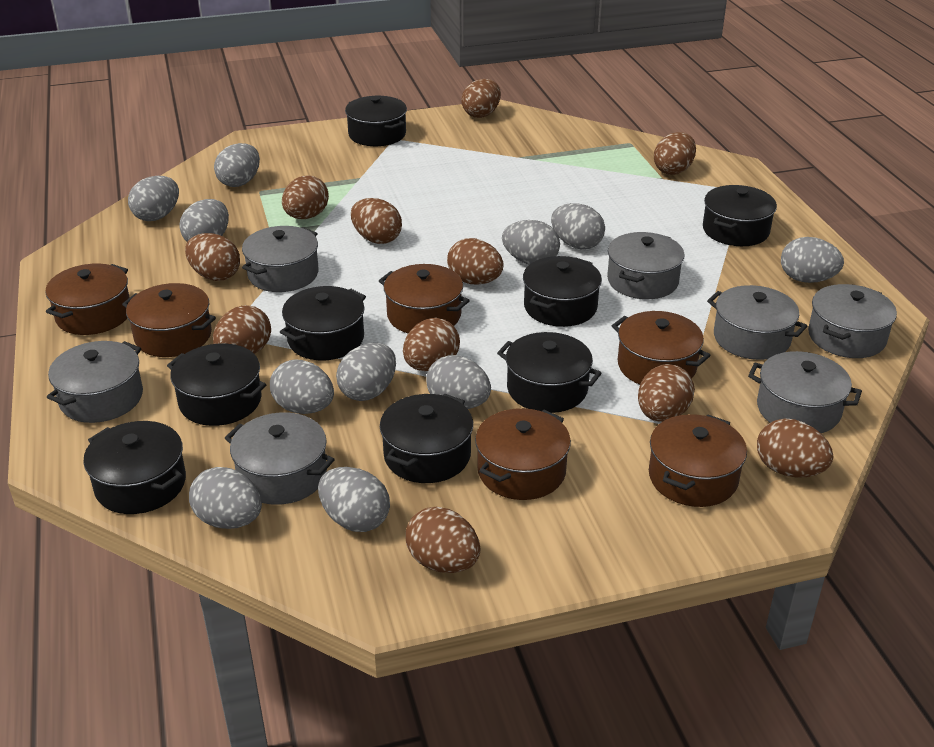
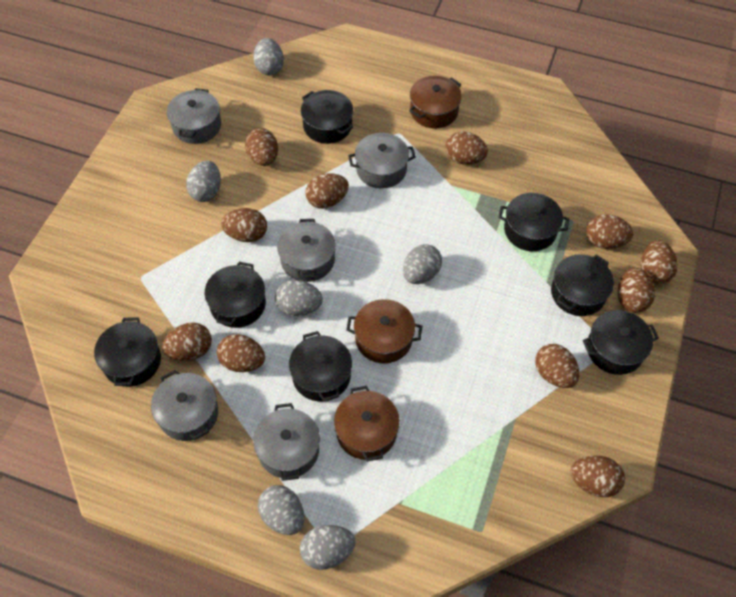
black pot: 8 -> 7
brown pot: 6 -> 3
grey egg: 11 -> 6
grey pot: 7 -> 5

